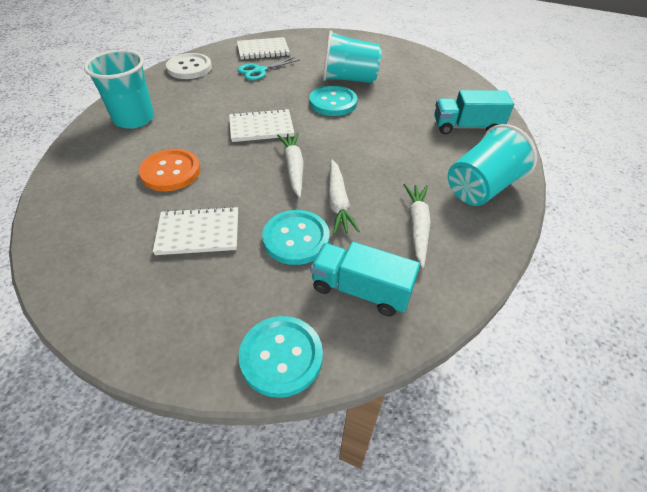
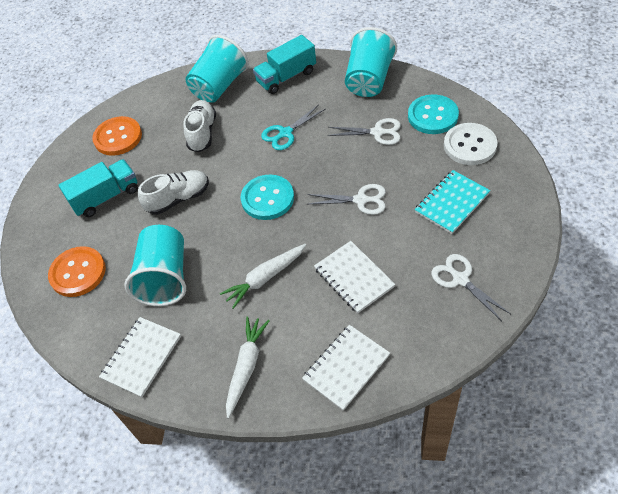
orange button: 1 -> 2
turquoise button: 3 -> 2
turquoise notebook: 0 -> 1
white carrot: 3 -> 2
white scissors: 0 -> 3
white shoe: 0 -> 2

